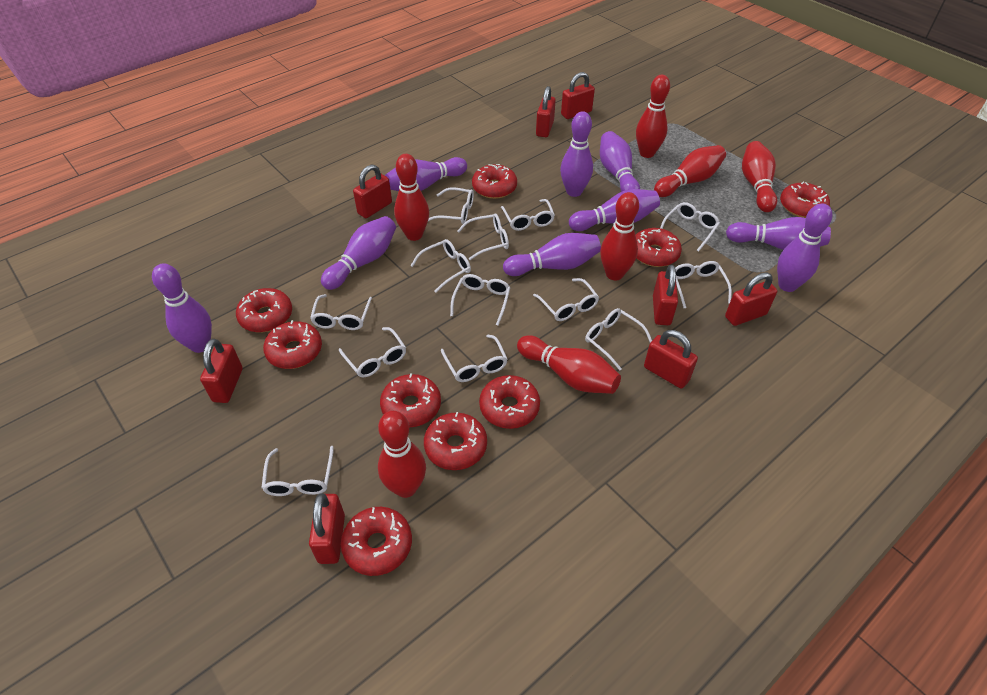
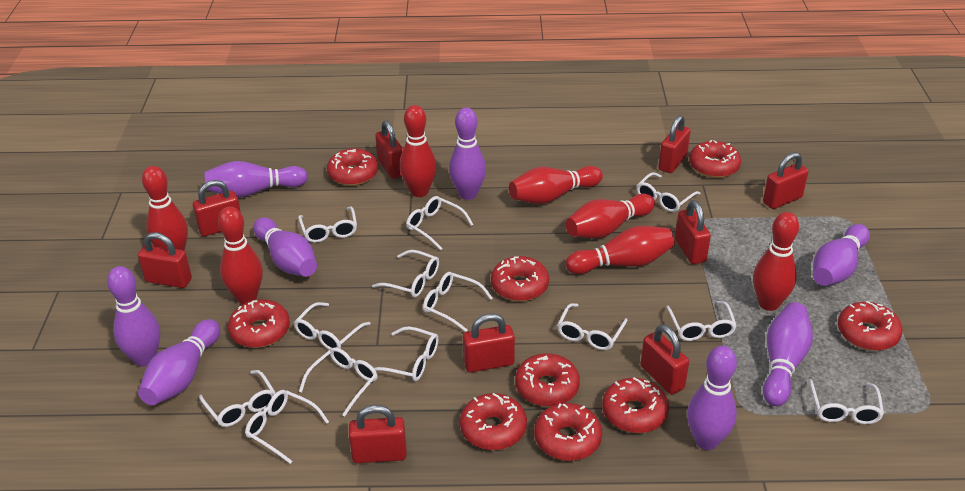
purple bowling pin: 9 -> 8
red padlock: 8 -> 9

